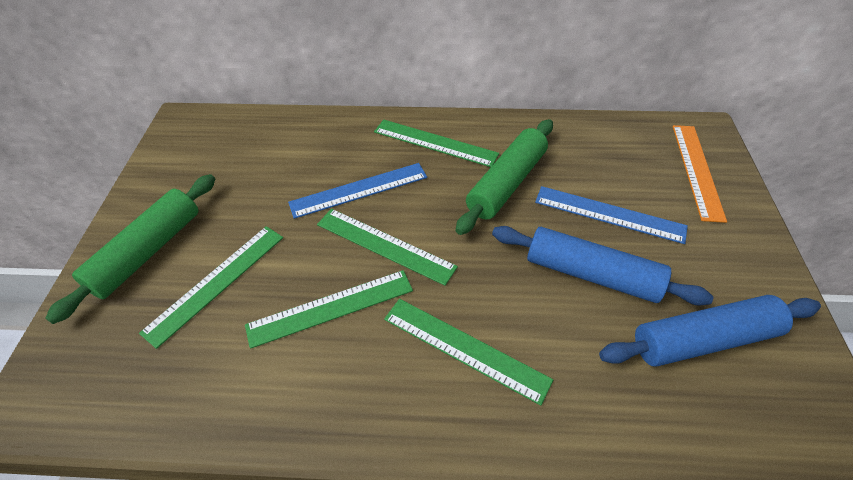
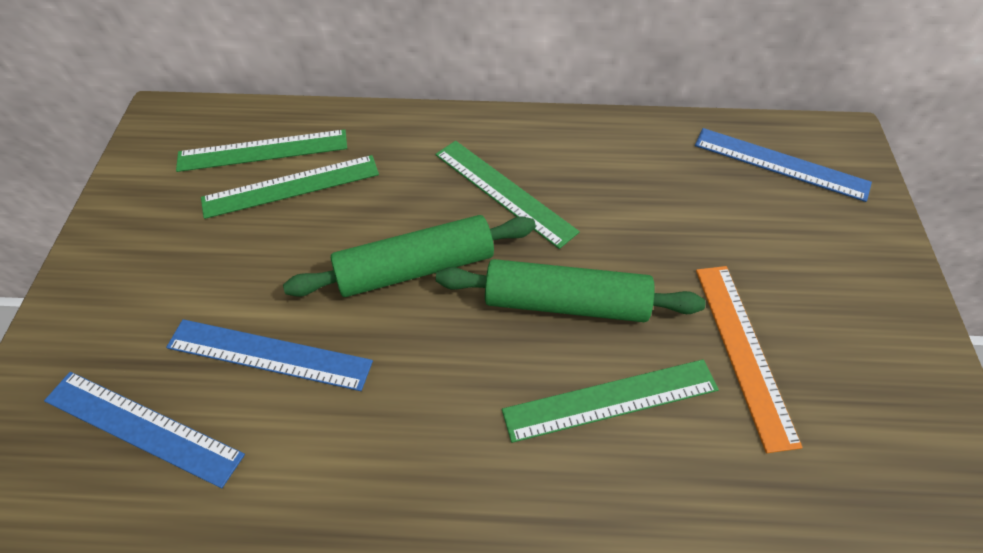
blue rolling pin: 2 -> 0
blue ruler: 2 -> 3
green ruler: 5 -> 4

